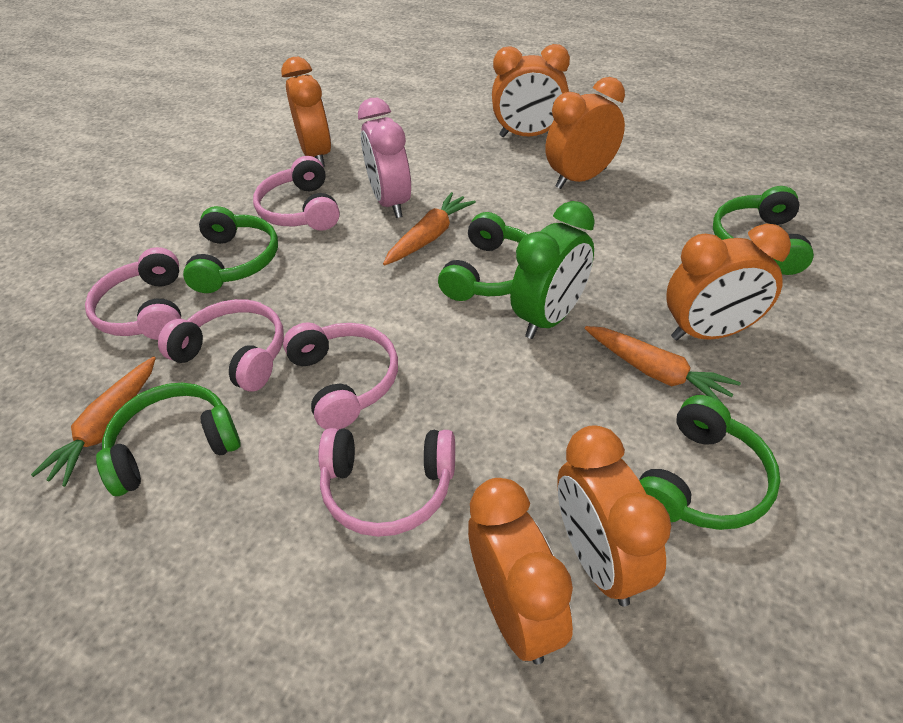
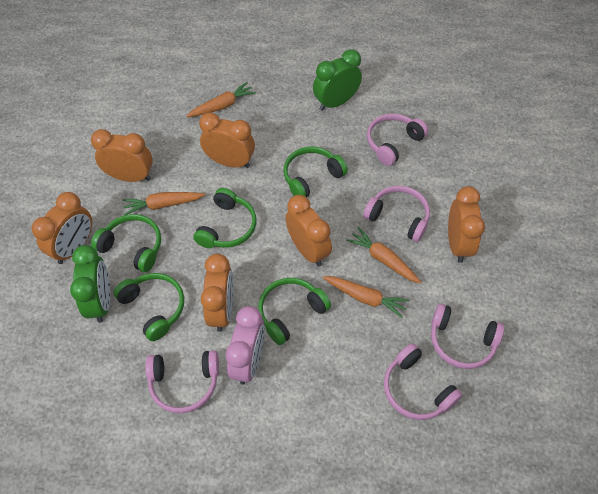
green clock: 1 -> 2
orange carrot: 3 -> 4

